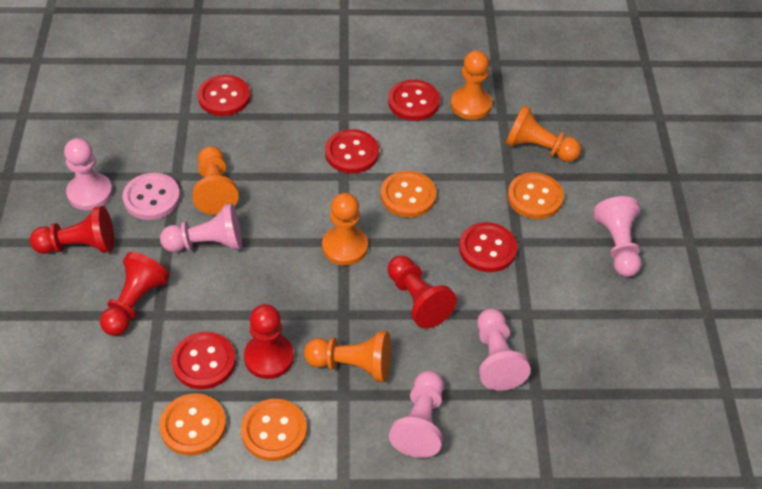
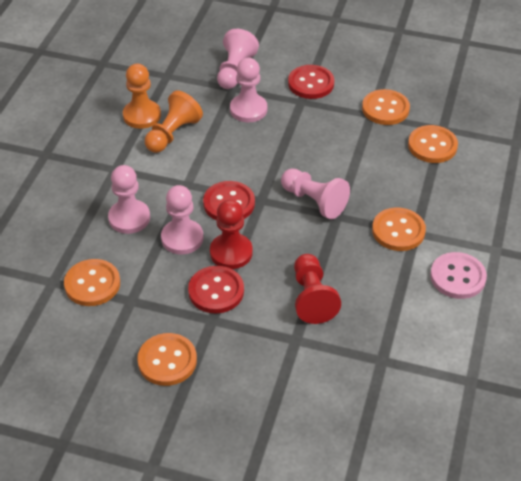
orange button: 4 -> 5
orange pawn: 5 -> 2
red button: 5 -> 3
red pawn: 4 -> 2

